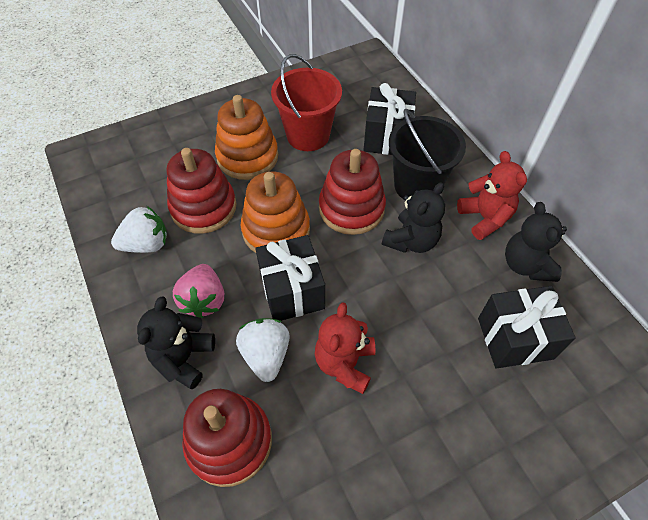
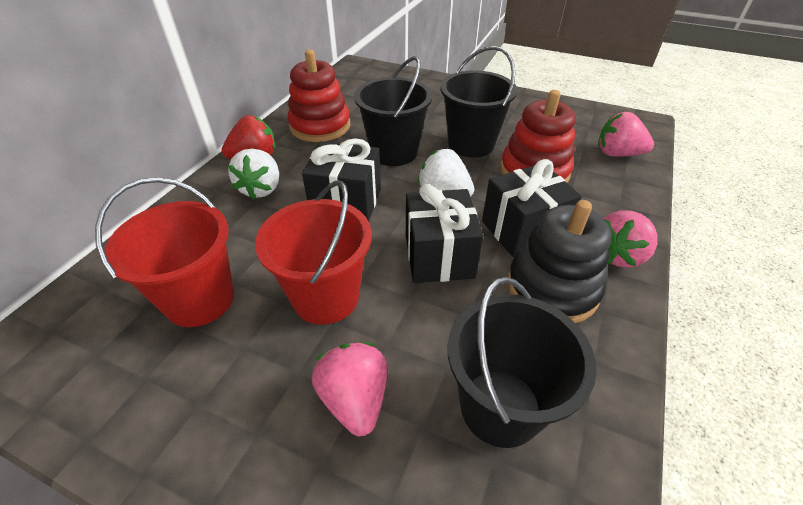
black bucket: 1 -> 3
black stacking toy: 0 -> 1
black teddy bear: 3 -> 0
orange stacking toy: 2 -> 0
pink strawberry: 1 -> 3
red bucket: 1 -> 2
red stacking toy: 3 -> 2
red strawberry: 0 -> 1
red teddy bear: 2 -> 0

